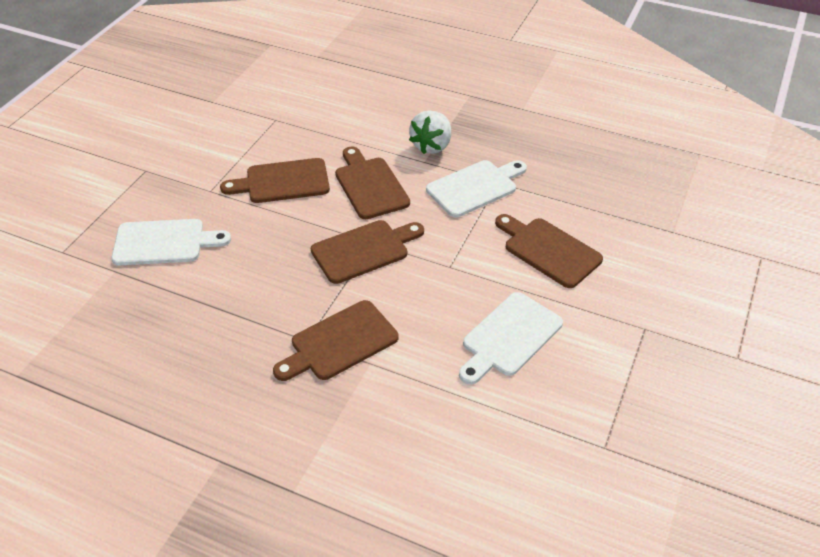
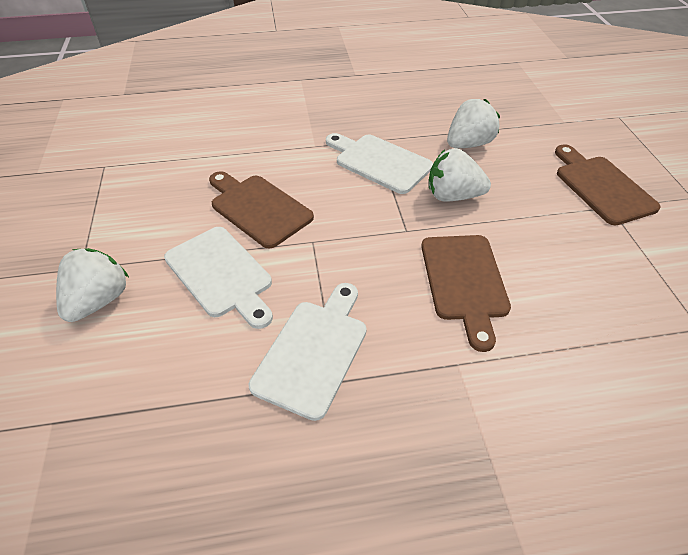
brown cutting board: 5 -> 3
white strawberry: 1 -> 3

